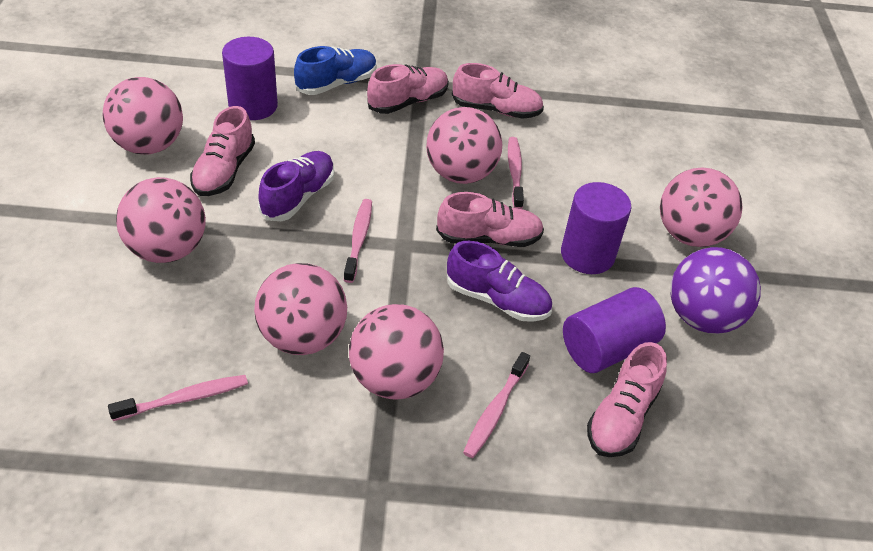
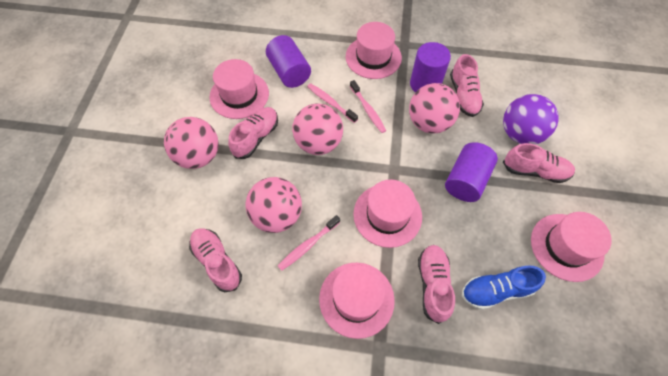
pink ball: 6 -> 4
pink hat: 0 -> 5
pink toothbrush: 4 -> 3
purple shoe: 2 -> 0

